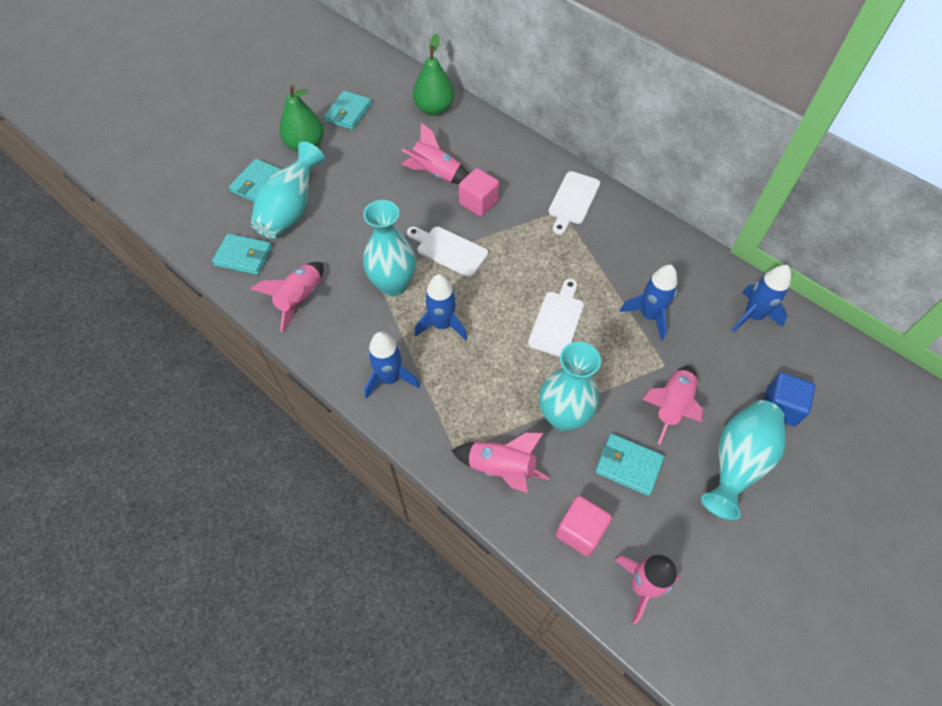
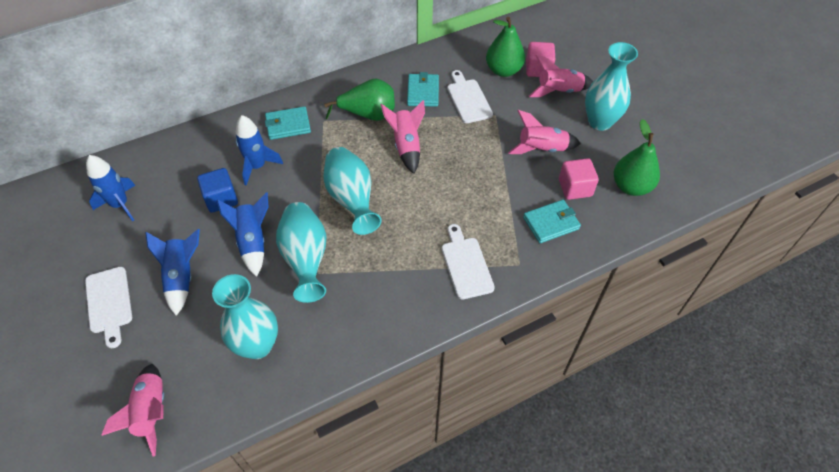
green pear: 2 -> 3
pink rocket: 5 -> 4
turquoise wallet: 4 -> 3

